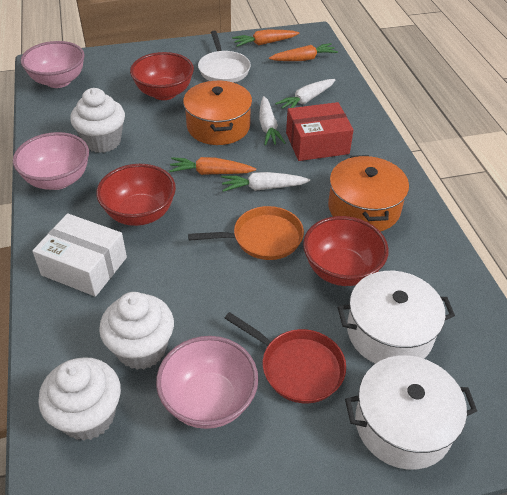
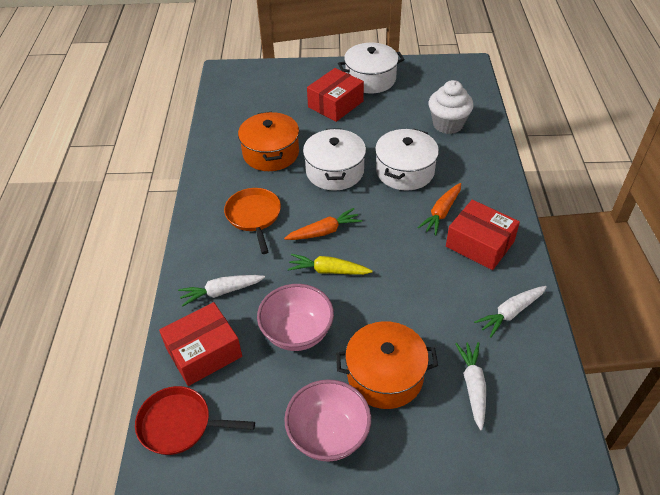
orange carrot: 3 -> 2
pink bowl: 3 -> 2
red bowl: 3 -> 0
red box: 1 -> 3
white box: 1 -> 0
white cupcake: 3 -> 1
white pan: 1 -> 0
white pot: 2 -> 3
yellow carrot: 0 -> 1

